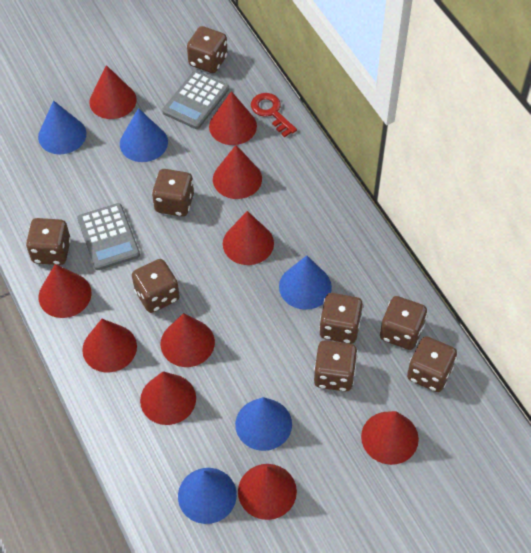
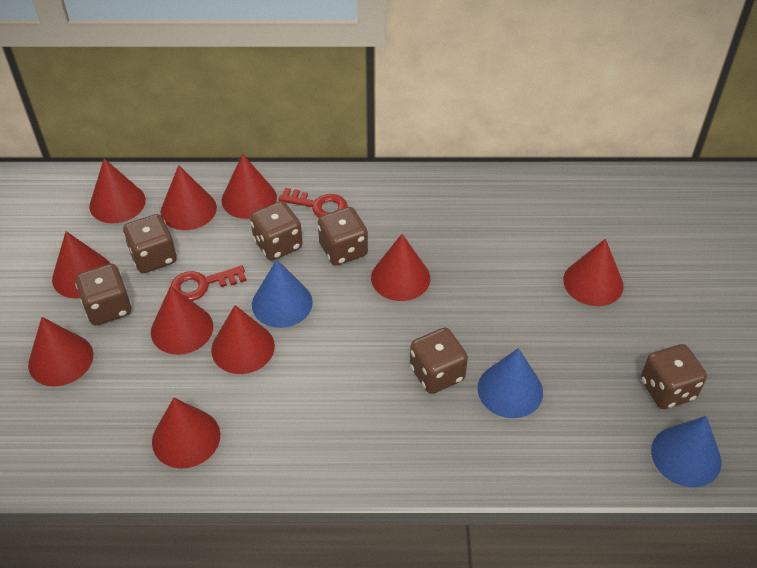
blue cone: 5 -> 3
brown dice: 8 -> 6
grey calculator: 2 -> 0
red key: 1 -> 2

